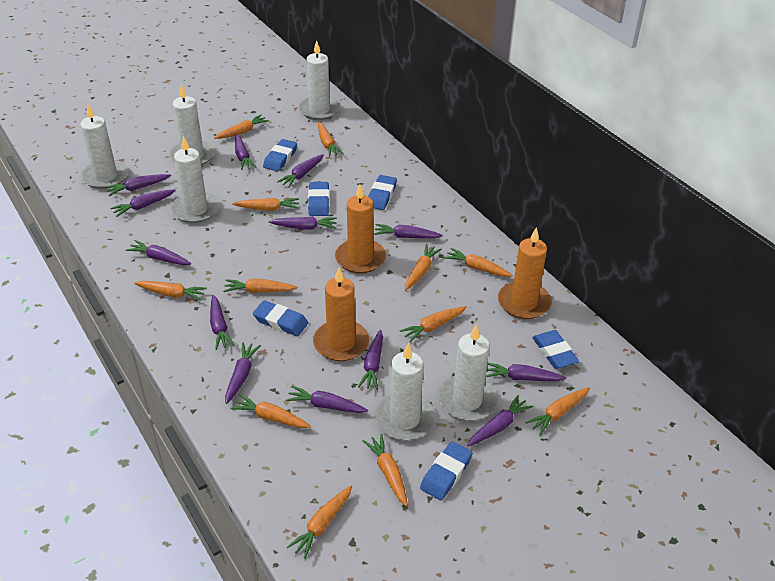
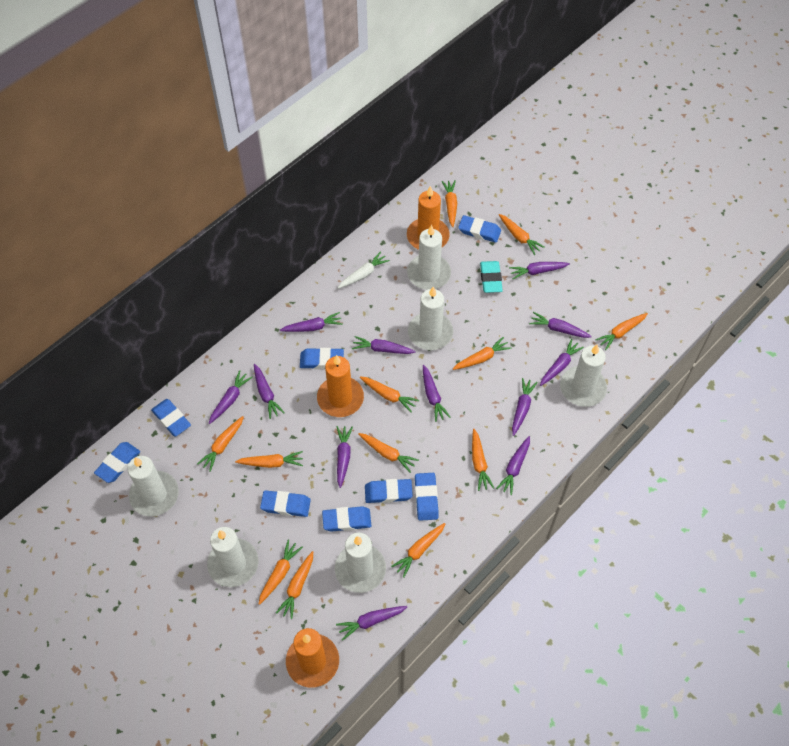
blue eraser: 6 -> 8
purple carrot: 13 -> 12
turquoise eraser: 0 -> 1
white carrot: 0 -> 1

